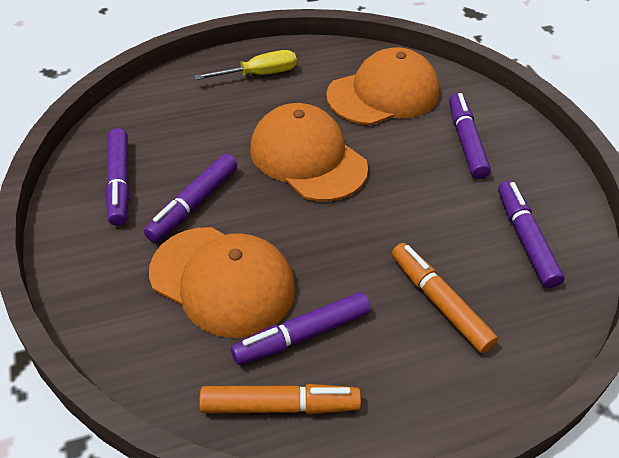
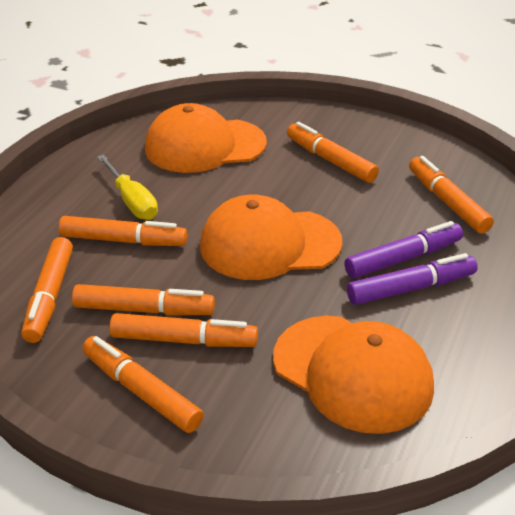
orange marker: 2 -> 7
purple marker: 5 -> 2

